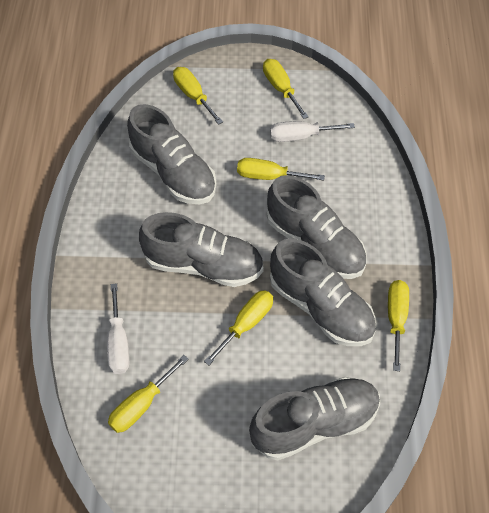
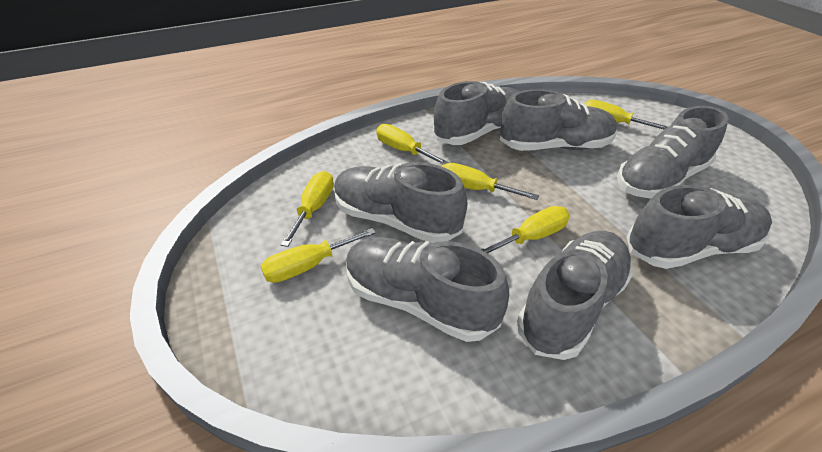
grey shoe: 5 -> 7
white screwdriver: 2 -> 0

